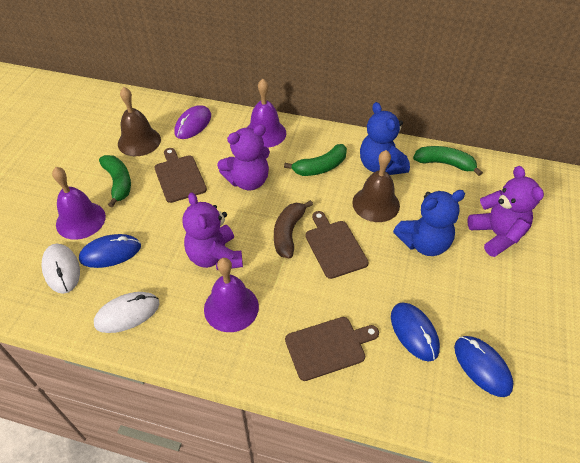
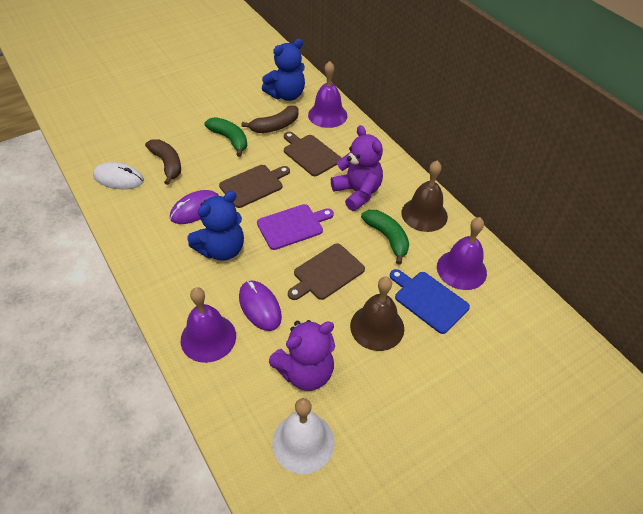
blue cutting board: 0 -> 1
blue mouse: 3 -> 0
brown banana: 1 -> 2
green banana: 3 -> 2
purple cutting board: 0 -> 1
purple mouse: 1 -> 2
purple teddy bear: 3 -> 2
white bell: 0 -> 1
white mouse: 2 -> 1

